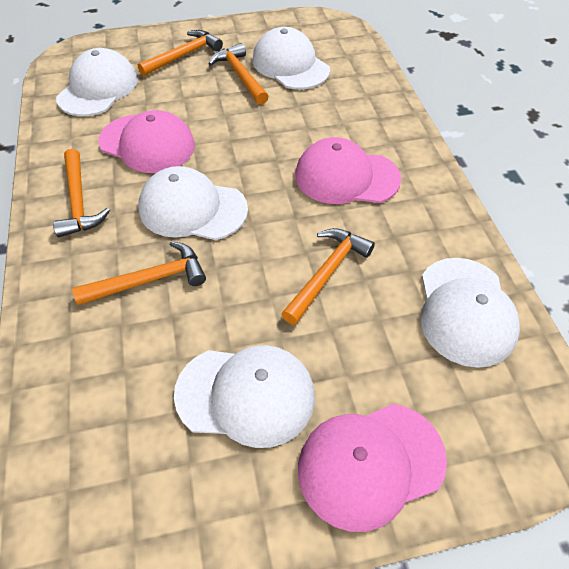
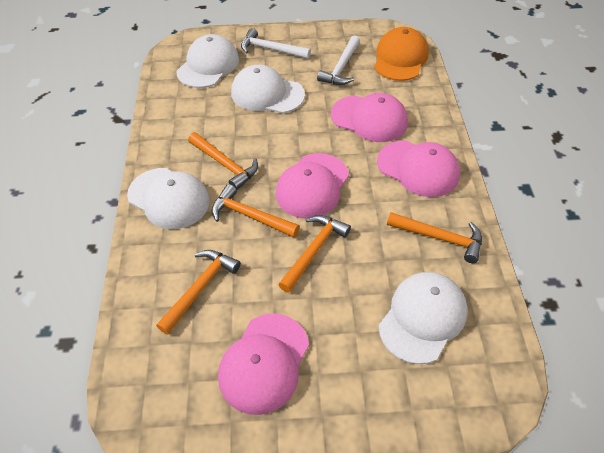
orange cap: 0 -> 1
pink cap: 3 -> 4
white cap: 5 -> 4
white hammer: 0 -> 2

